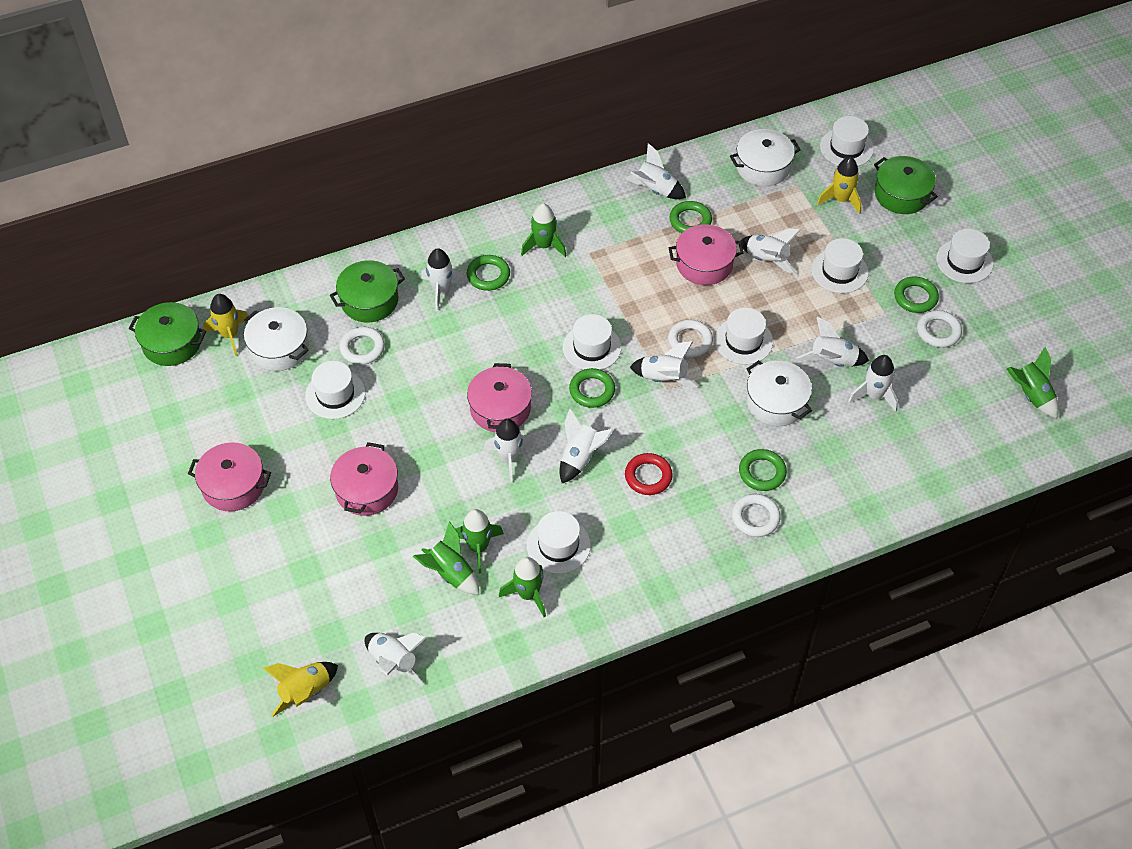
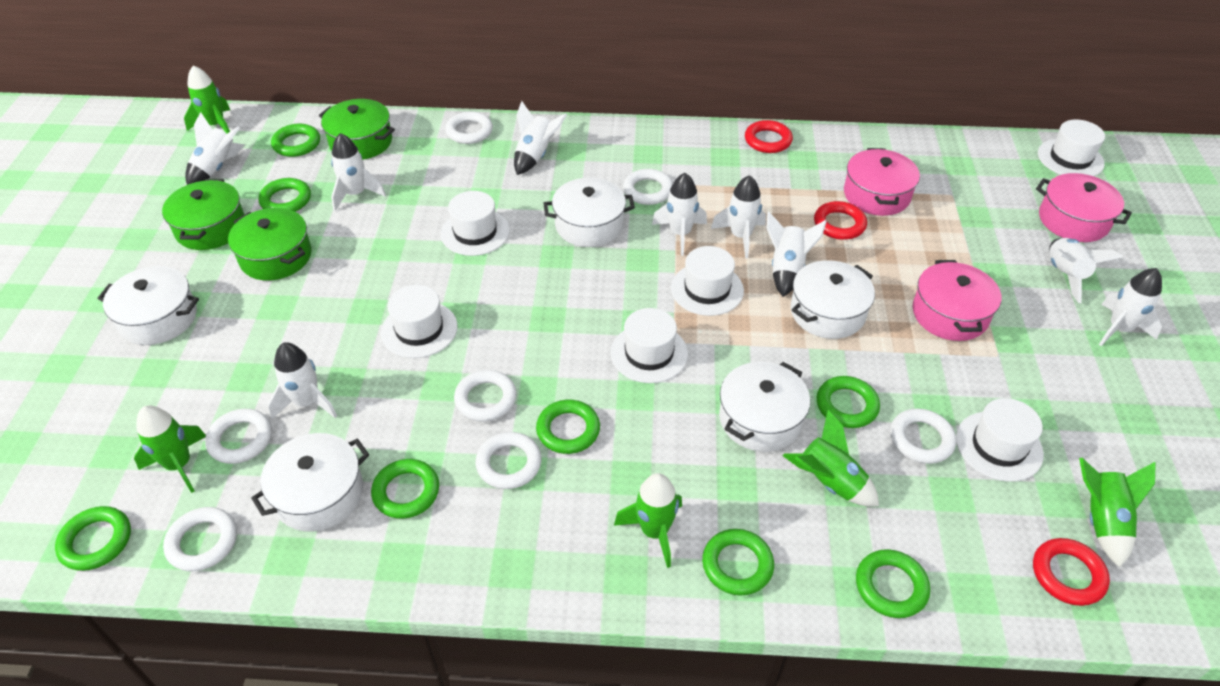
green ring: 5 -> 8
pink pot: 4 -> 3
red ring: 1 -> 3
white hat: 7 -> 6
white pot: 3 -> 5
white ring: 4 -> 7
yellow rocket: 3 -> 0

